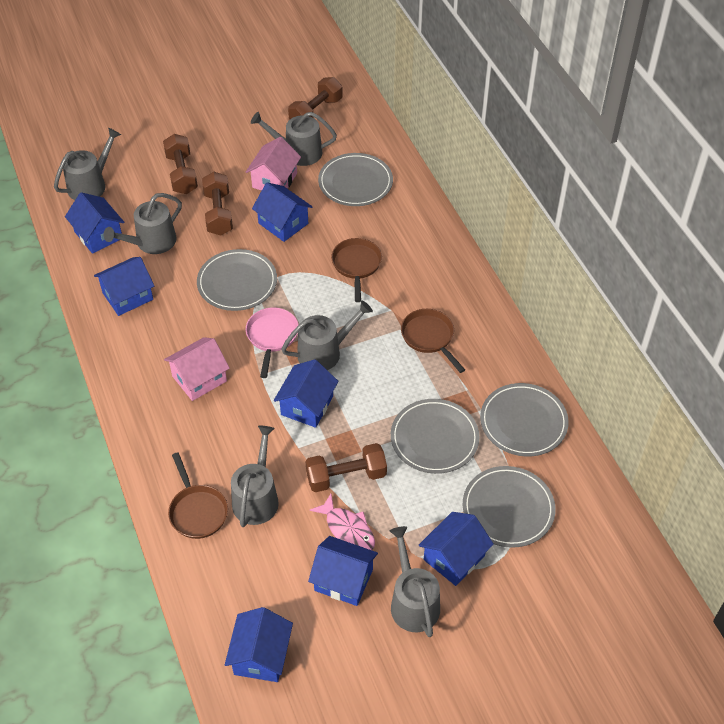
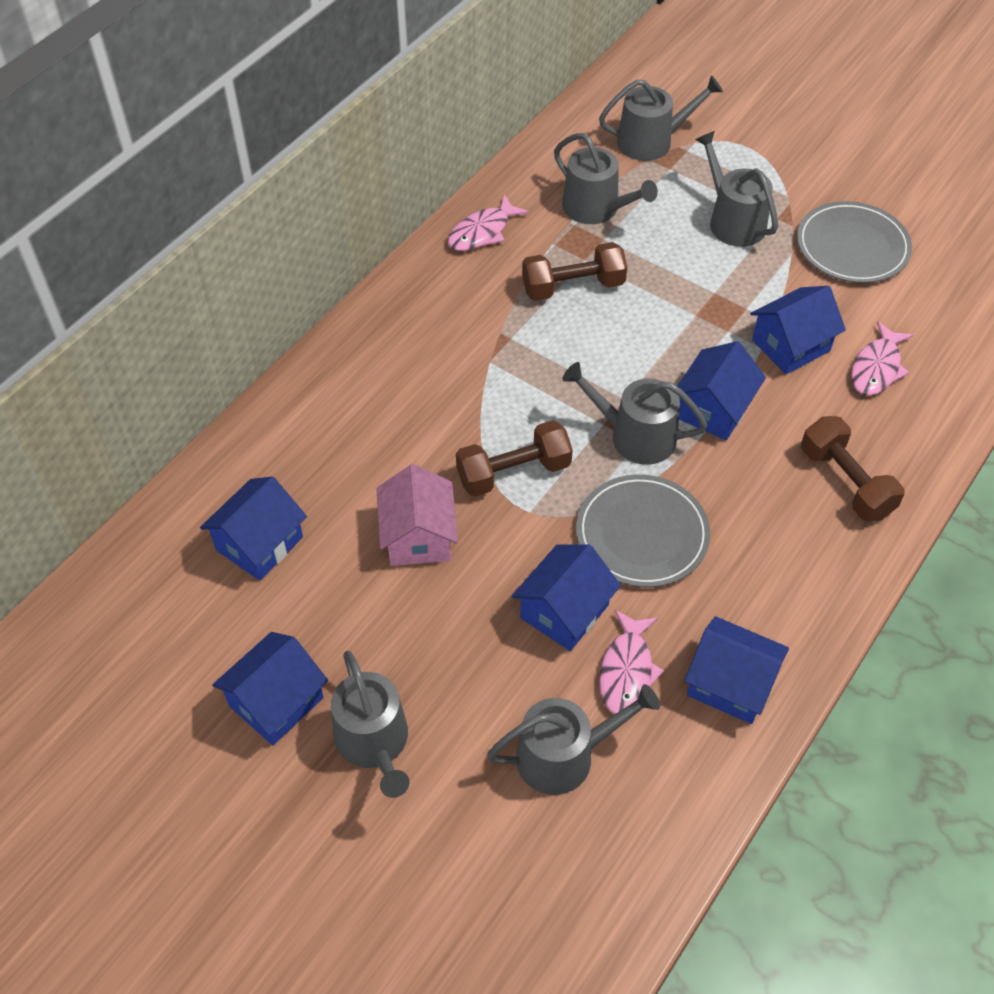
blue house: 7 -> 6
brown dumbbell: 4 -> 3
brown pan: 3 -> 0
grey plate: 5 -> 2
pink fish: 1 -> 3
pink house: 2 -> 1
pink pan: 1 -> 0

